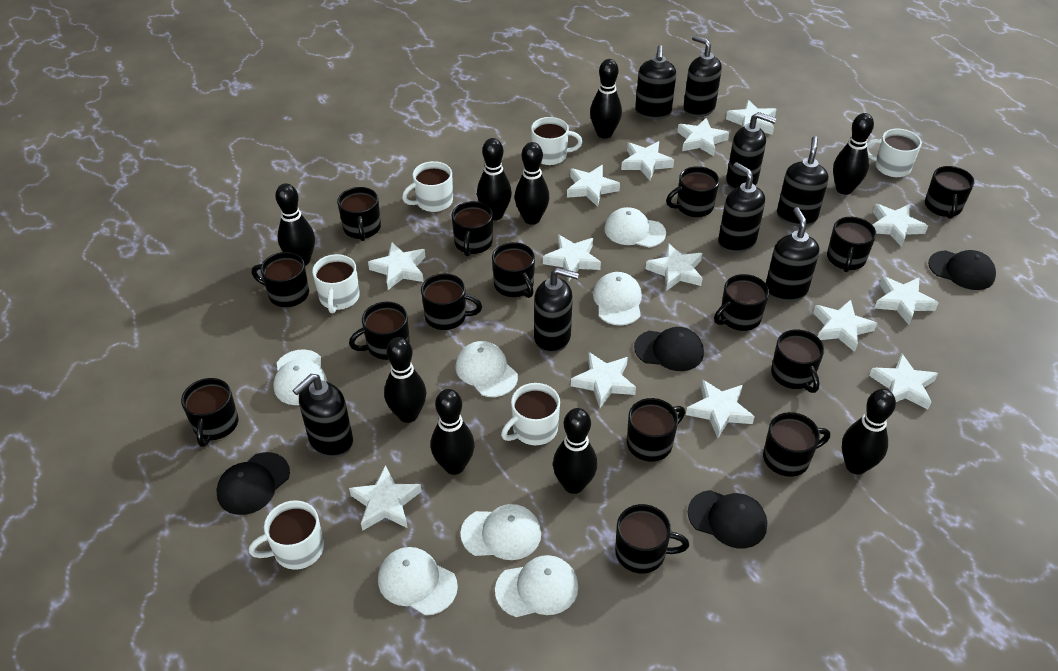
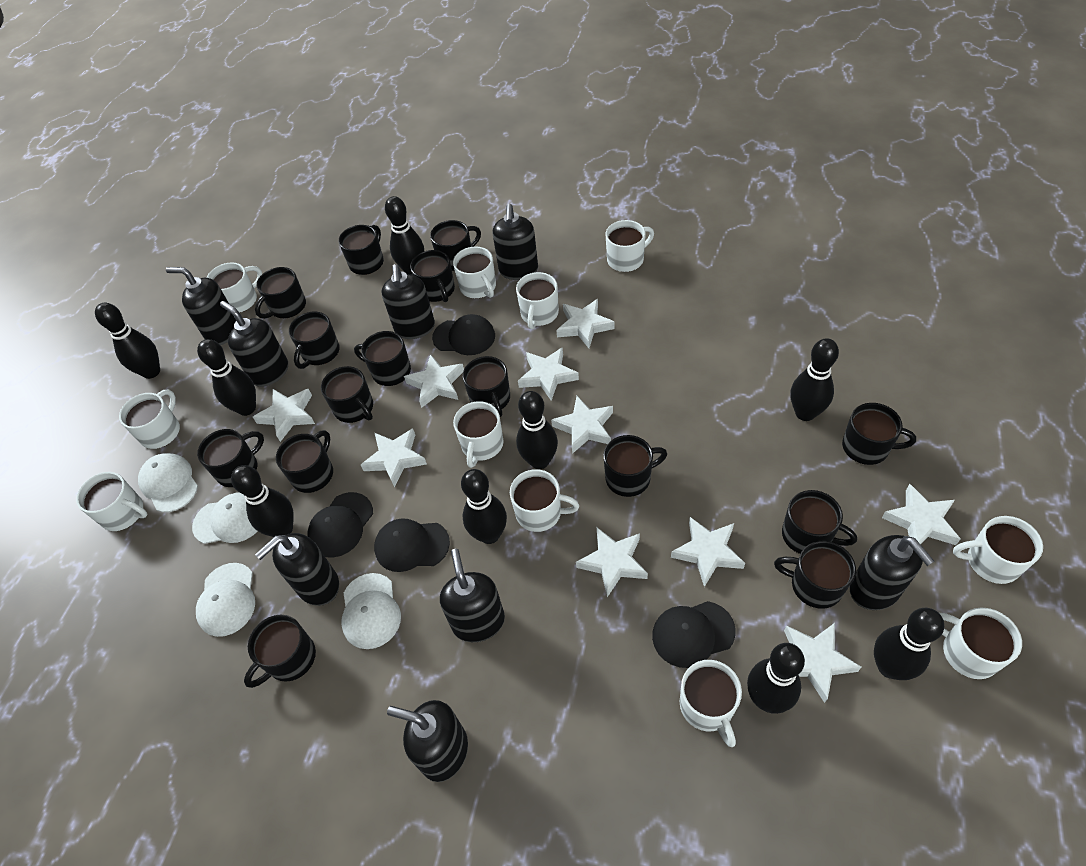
white cap: 7 -> 4
white mug: 6 -> 11
white star: 14 -> 10

